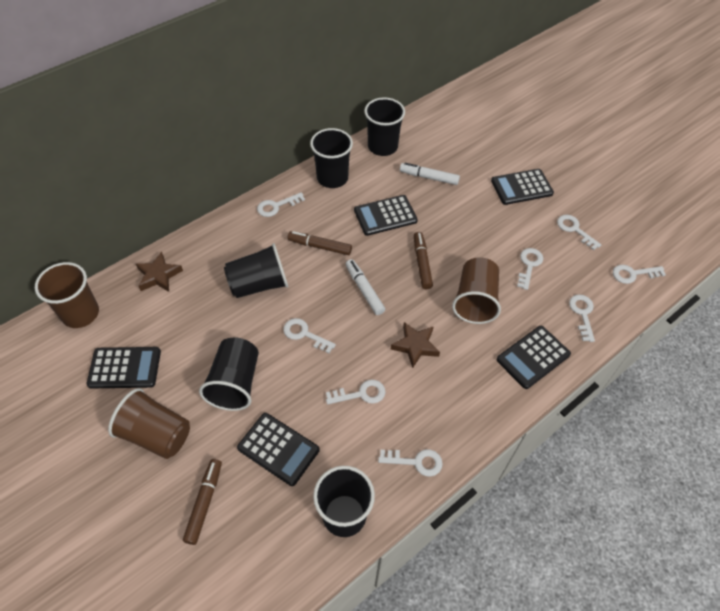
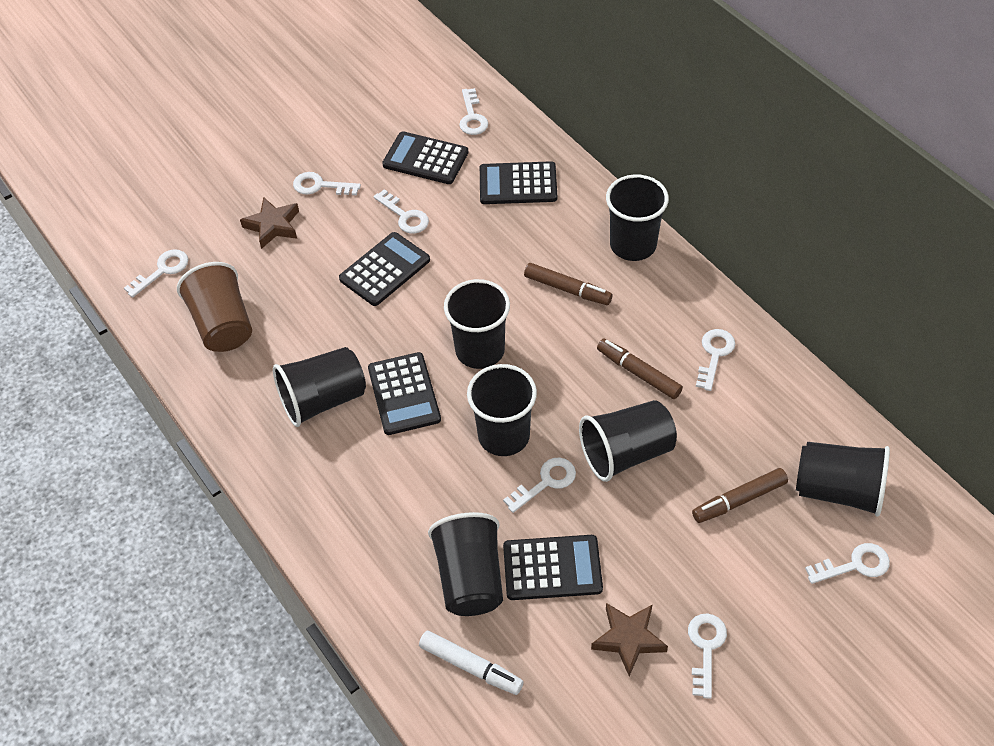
black cup: 5 -> 7
brown cup: 3 -> 1
white marker: 2 -> 1

